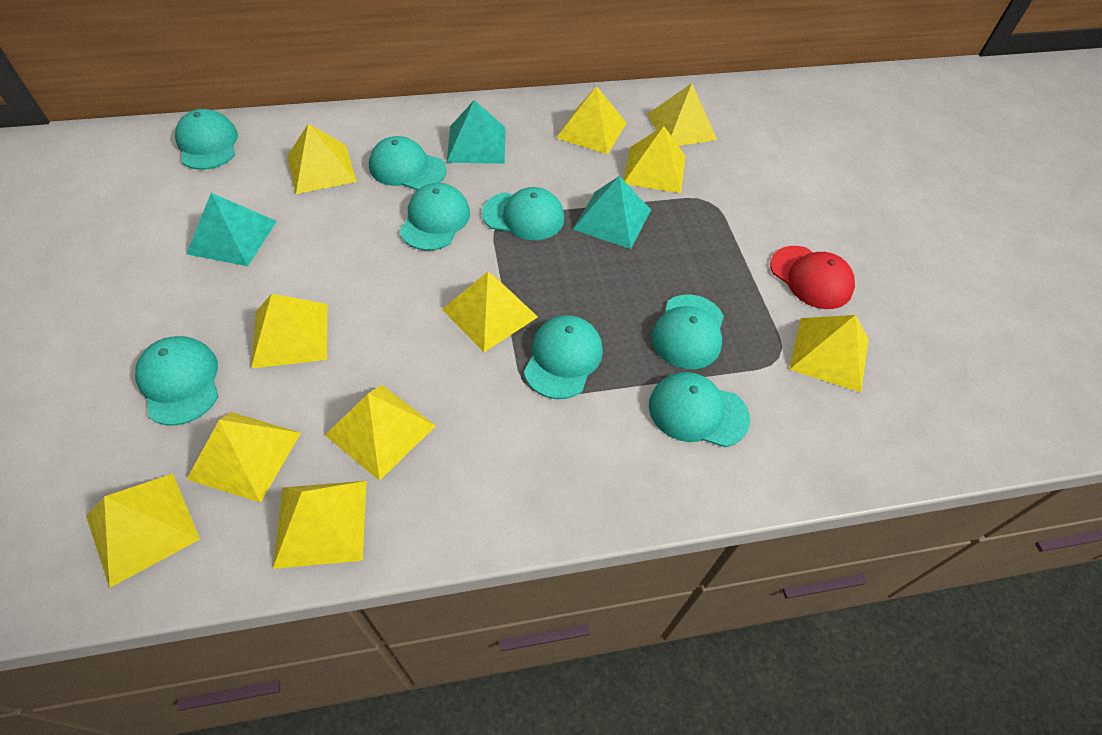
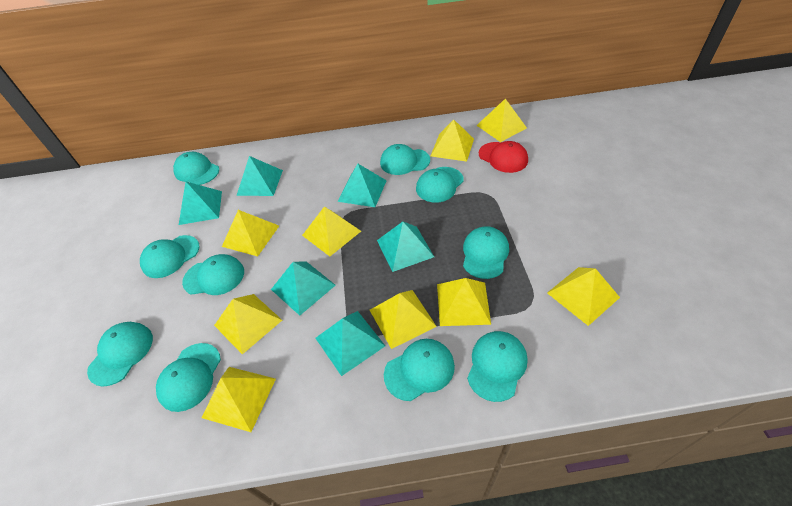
turquoise cap: 8 -> 10
turquoise pyramid: 3 -> 6
yellow pyramid: 11 -> 9

